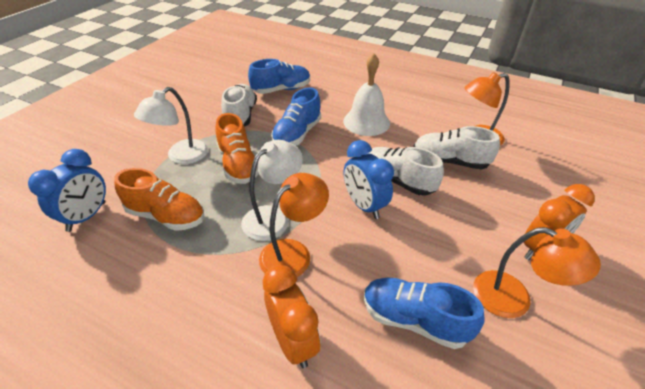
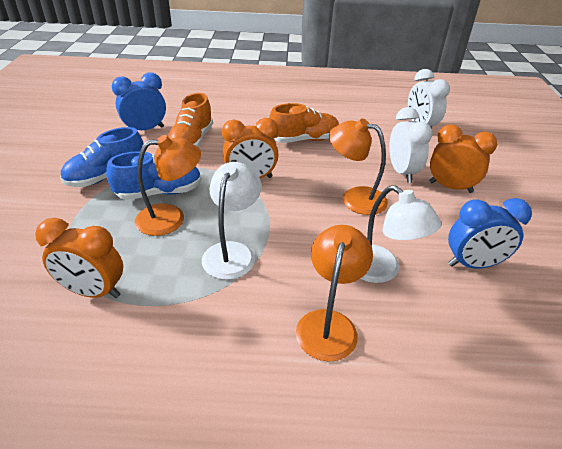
blue shoe: 3 -> 2
orange clock: 2 -> 3
white bell: 1 -> 0
white clock: 0 -> 2
white shoe: 3 -> 0

